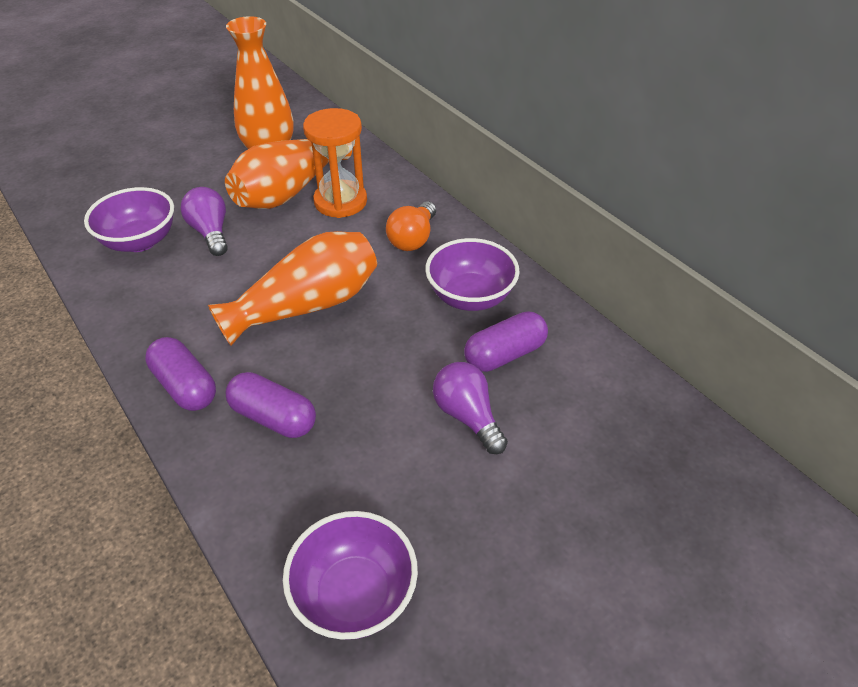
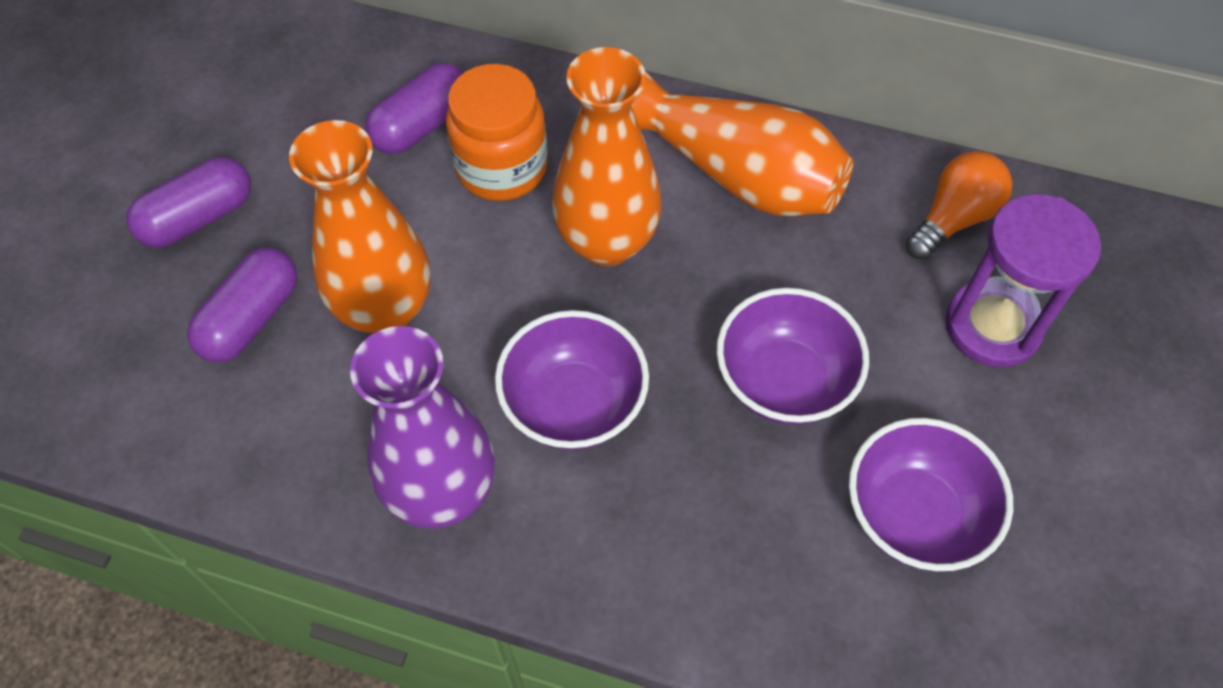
orange hourglass: 1 -> 0
orange jar: 0 -> 1
purple hourglass: 0 -> 1
purple light bulb: 2 -> 0
purple vase: 0 -> 1

